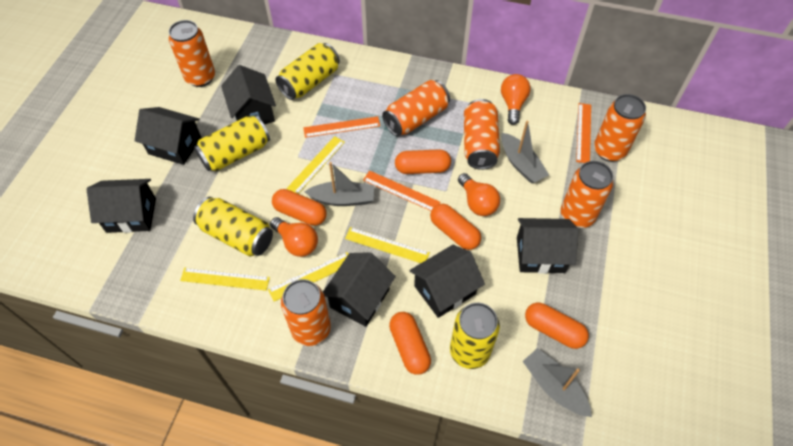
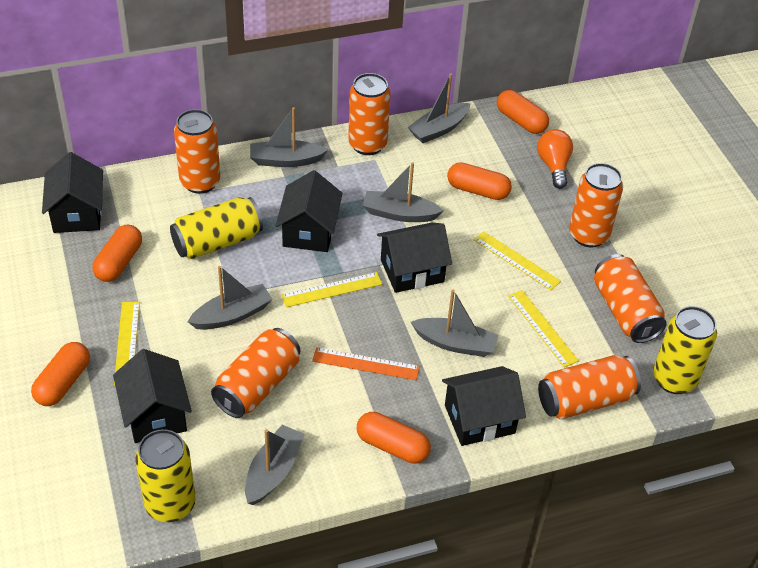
black house: 6 -> 5
grey boat: 3 -> 6
orange light bulb: 3 -> 1
orange ruler: 3 -> 1
yellow can: 4 -> 3

